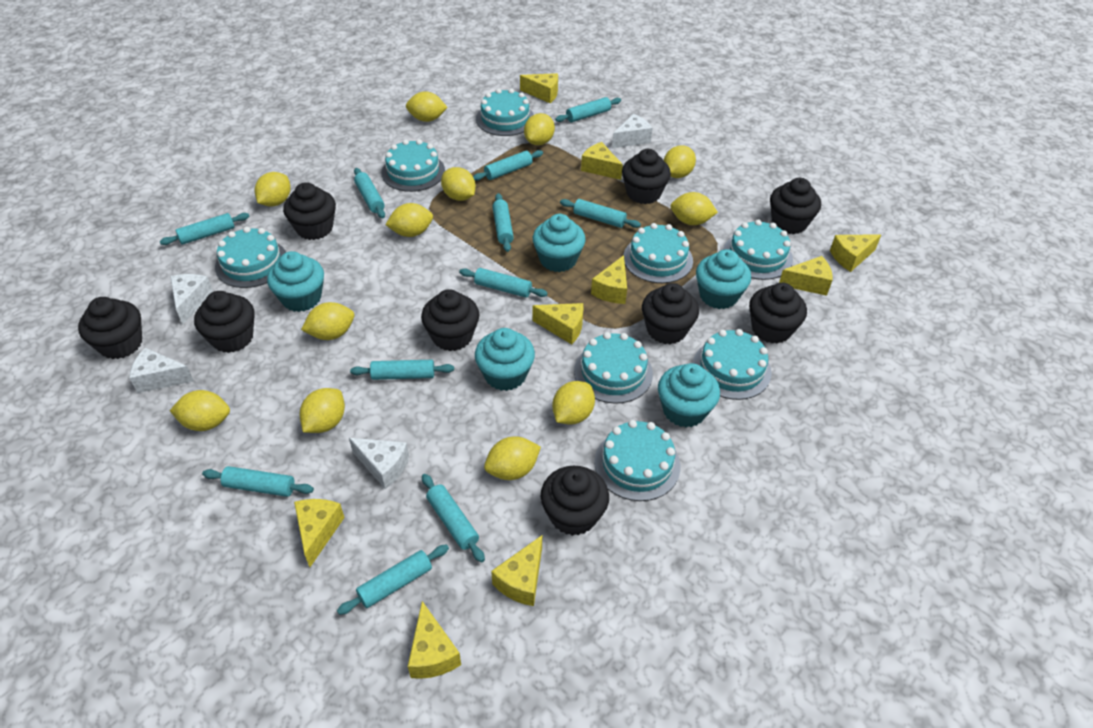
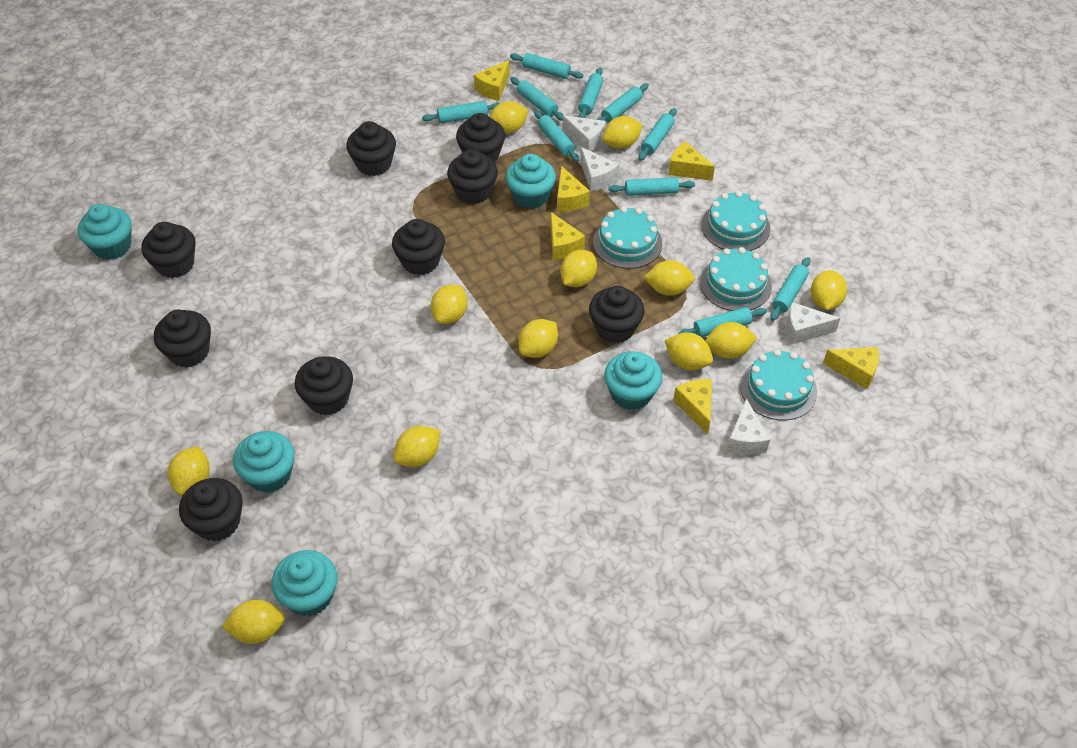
turquoise cake: 8 -> 4
turquoise rolling pin: 11 -> 10
yellow cheese: 9 -> 6

